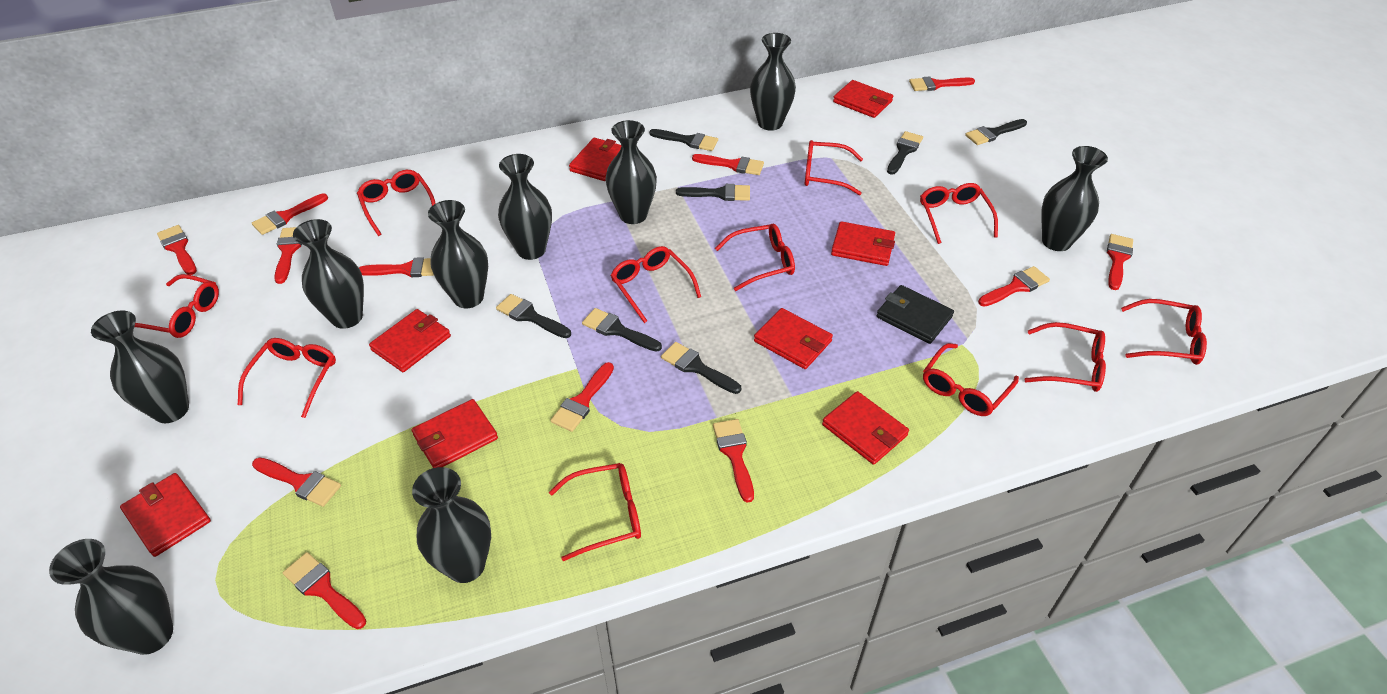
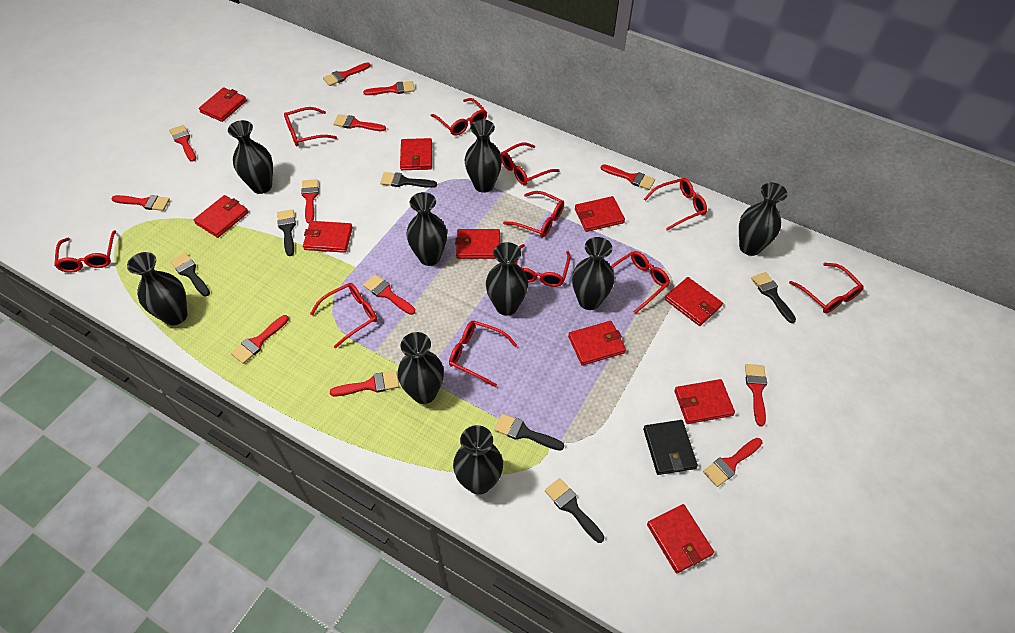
black brush: 7 -> 6
red wallet: 8 -> 10

